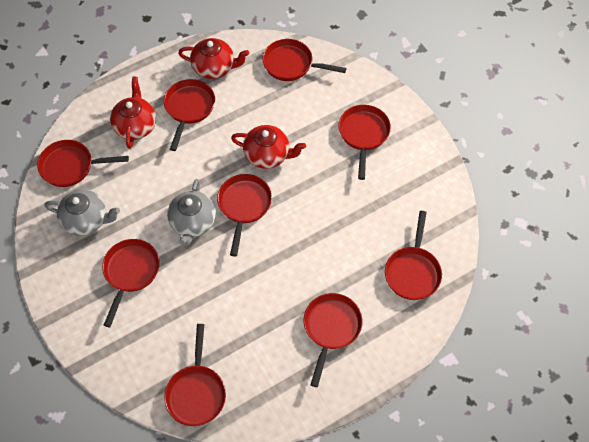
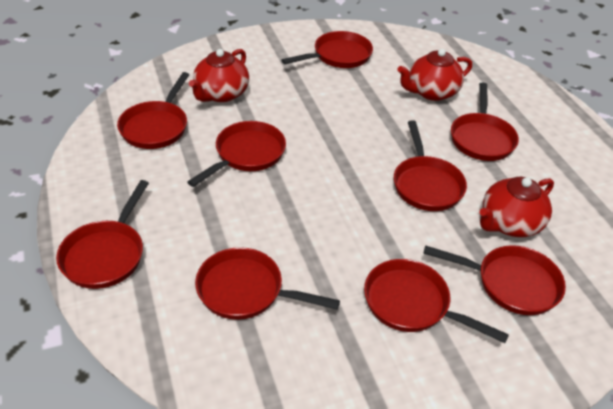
grey teapot: 2 -> 0

